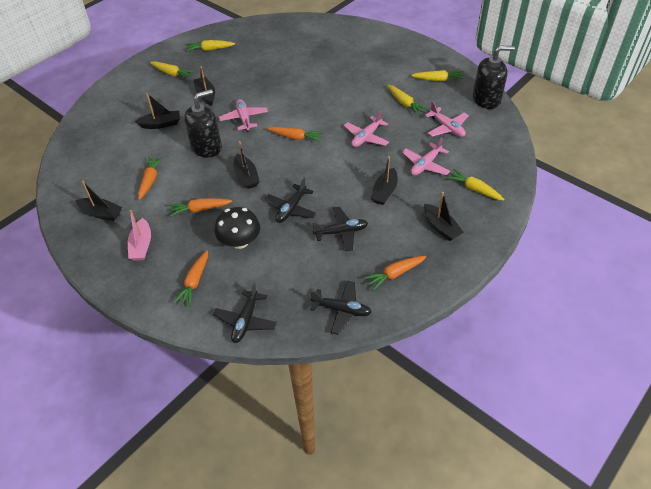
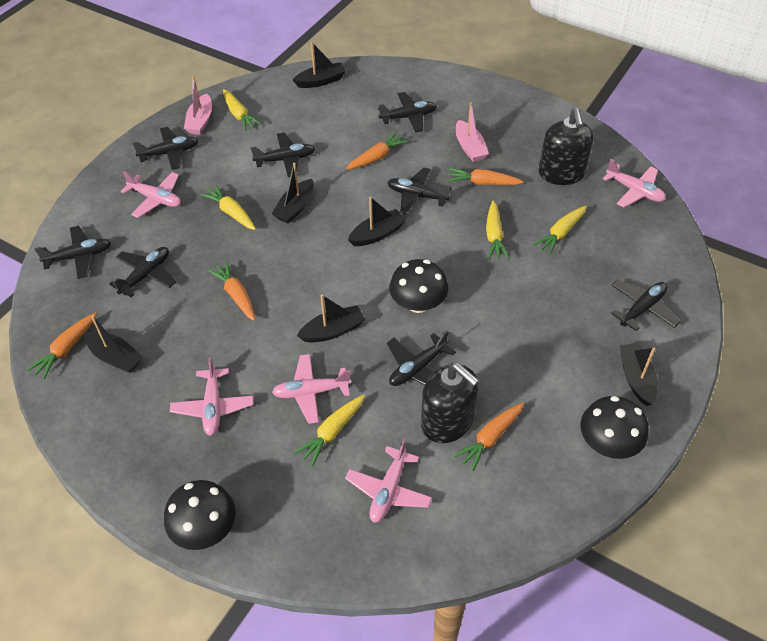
black mushroom: 1 -> 3
black plane: 4 -> 8
pink boat: 1 -> 2
pink plane: 4 -> 5

